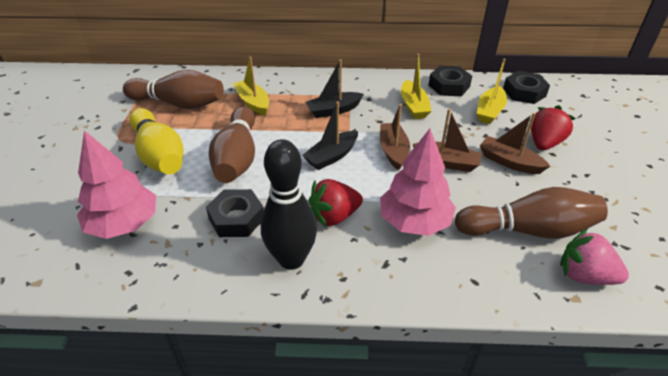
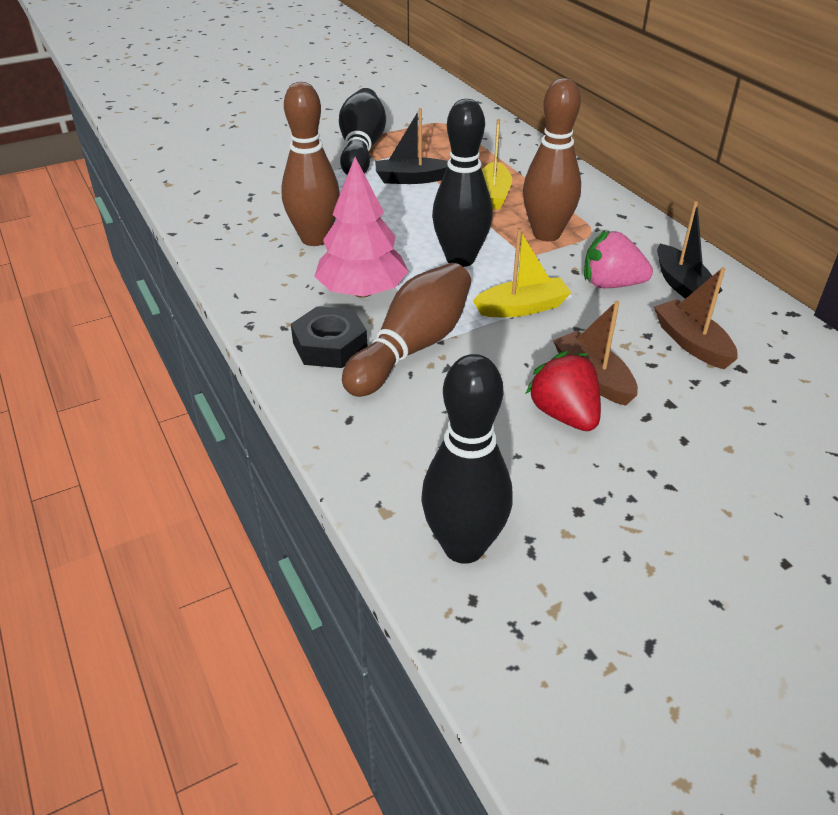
black bowling pin: 1 -> 3
black nut: 3 -> 1
brown boat: 3 -> 2
pink tree: 2 -> 1
red strawberry: 2 -> 1
yellow boat: 3 -> 2
yellow bowling pin: 1 -> 0

